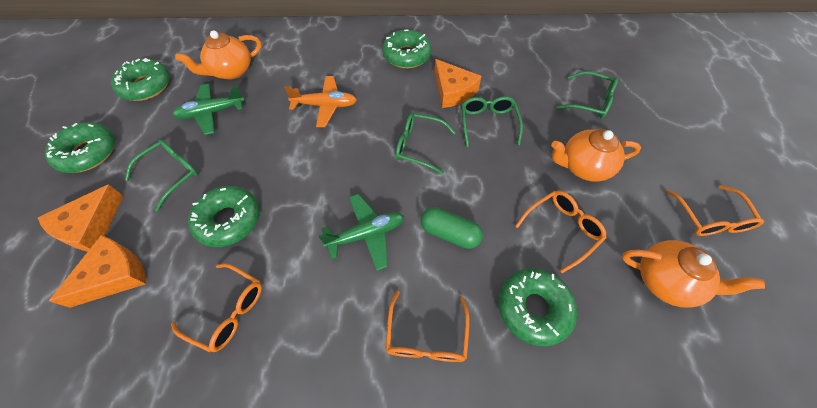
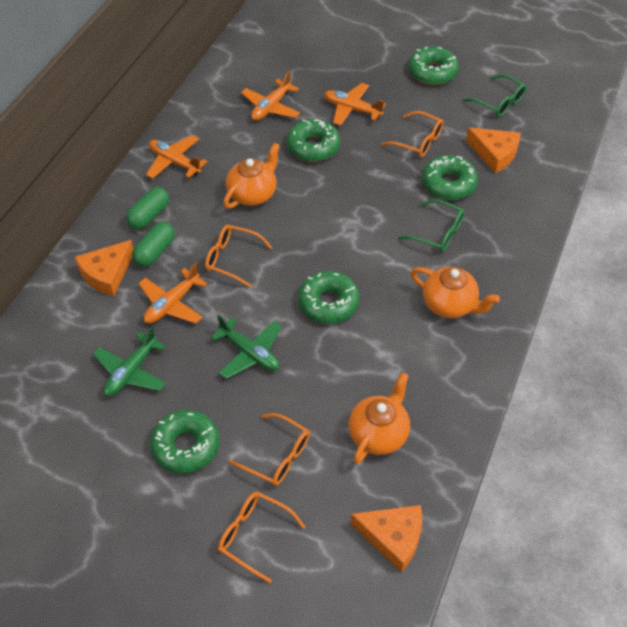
green capsule: 1 -> 2
green glasses: 4 -> 2
orange plane: 1 -> 4

